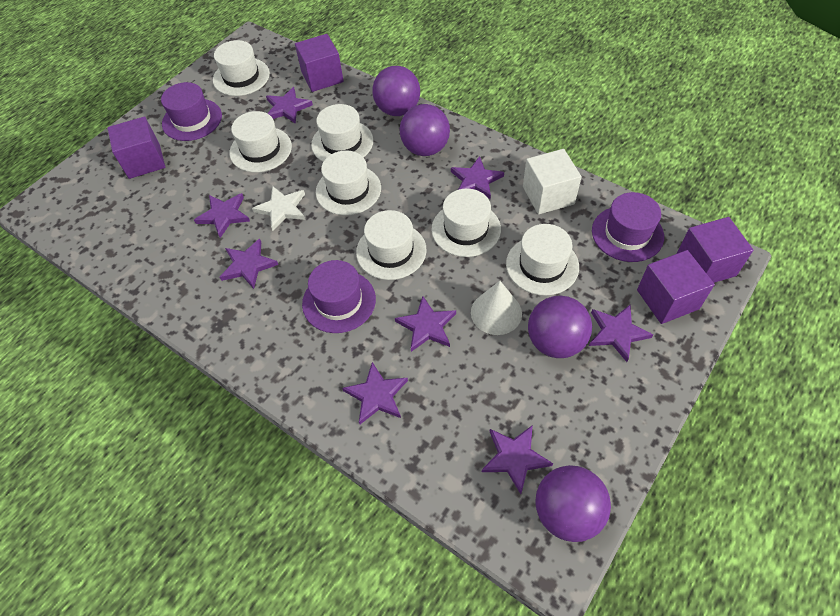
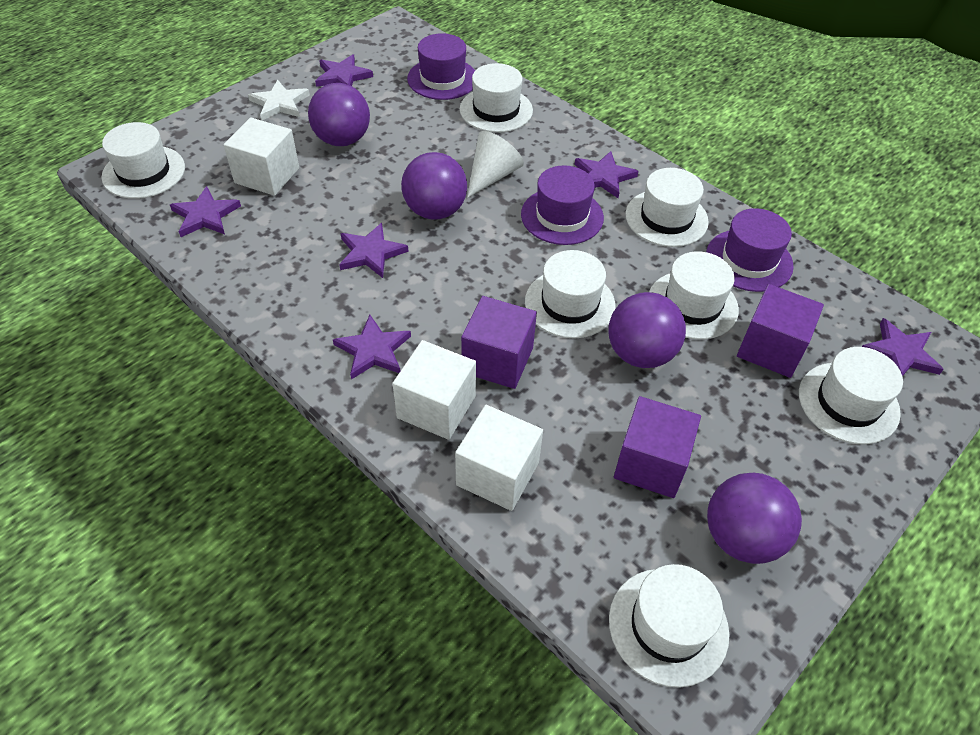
purple cube: 4 -> 3
purple star: 8 -> 6
white cube: 1 -> 3

